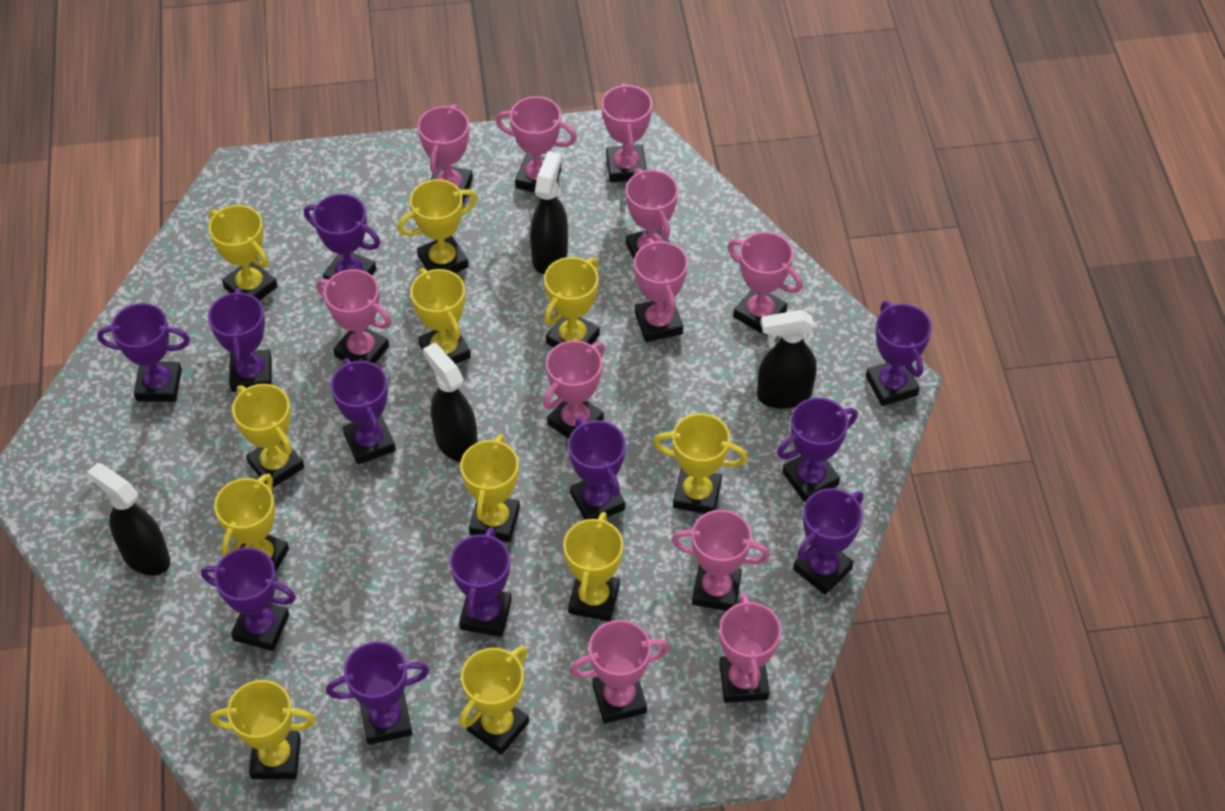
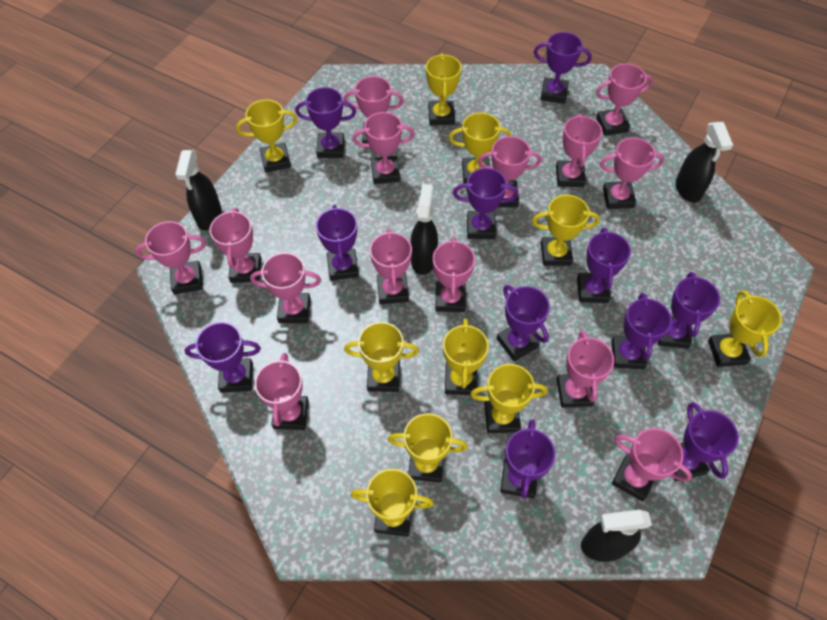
pink trophy: 11 -> 14
yellow trophy: 11 -> 10

